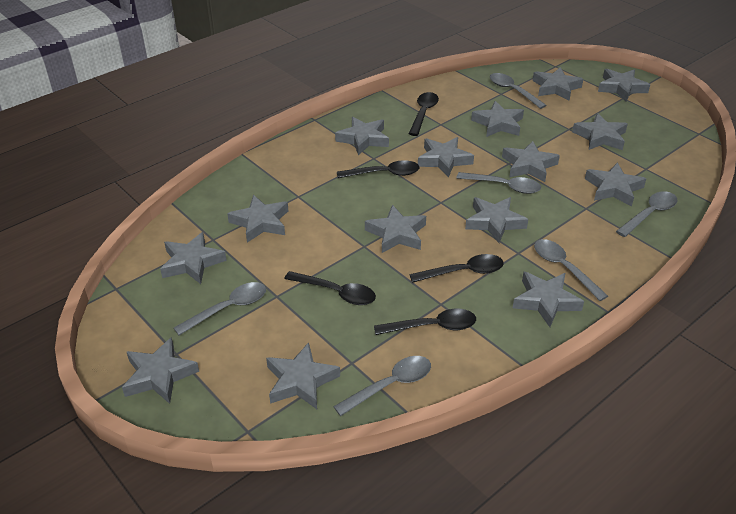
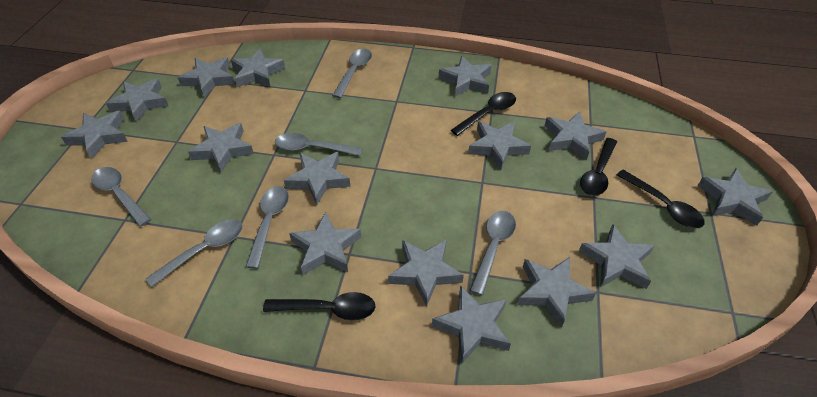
black spoon: 5 -> 4

